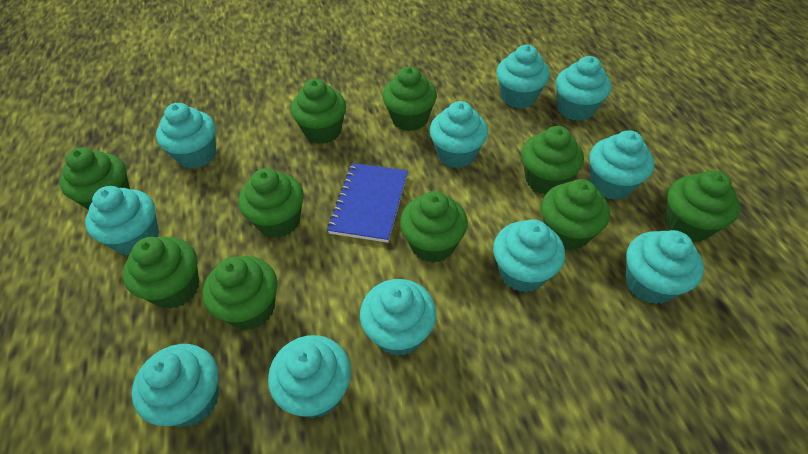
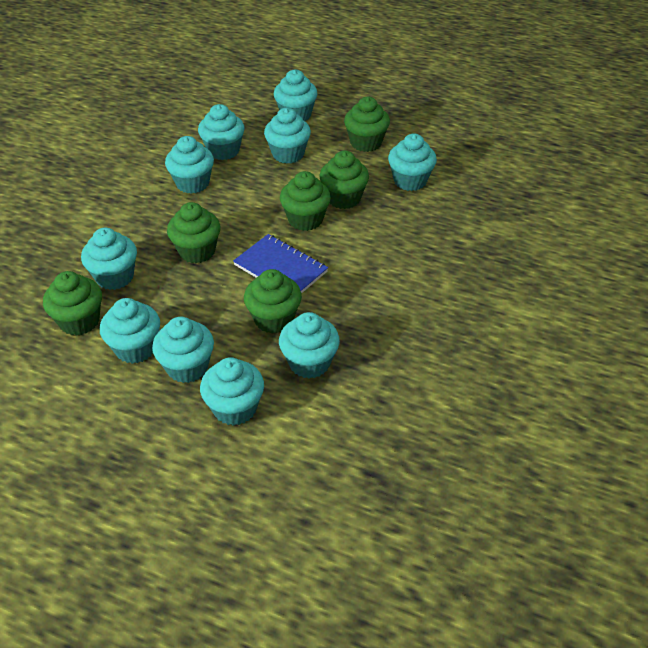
green cupcake: 10 -> 6
turquoise cupcake: 11 -> 10

